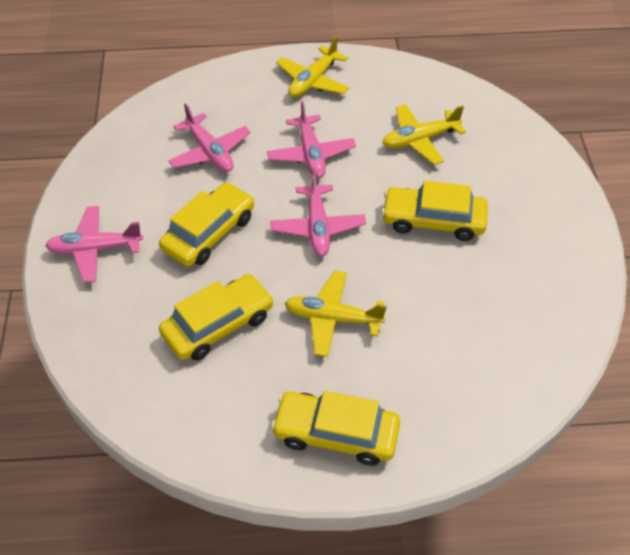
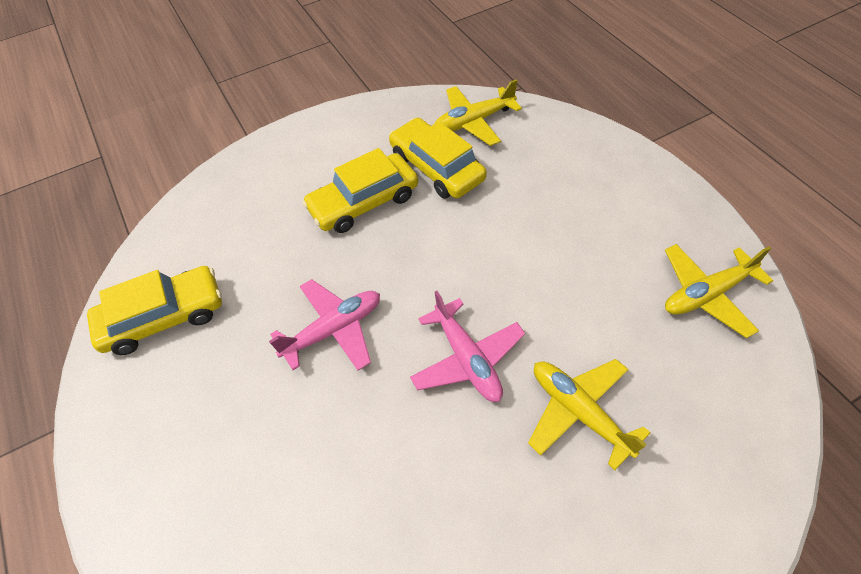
pink plane: 4 -> 2
yellow car: 4 -> 3

